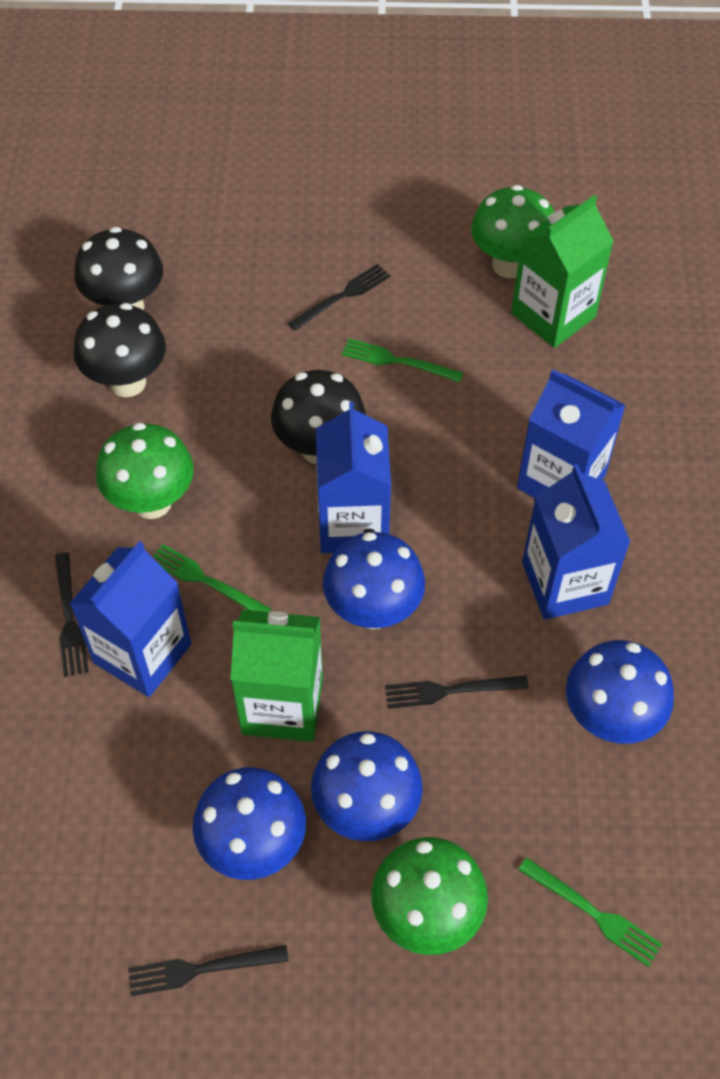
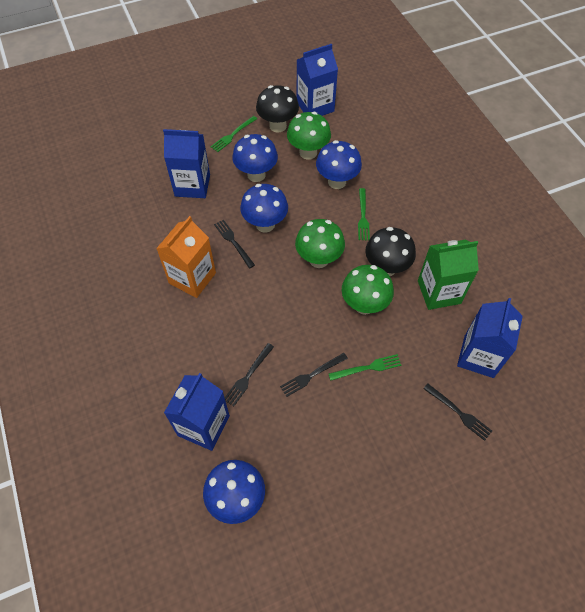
black mushroom: 3 -> 2
green carton: 2 -> 1
orange carton: 0 -> 1

